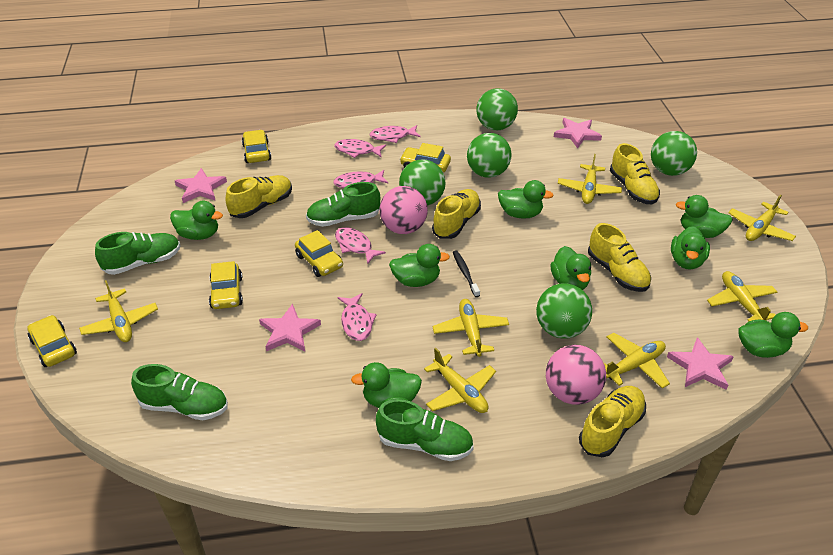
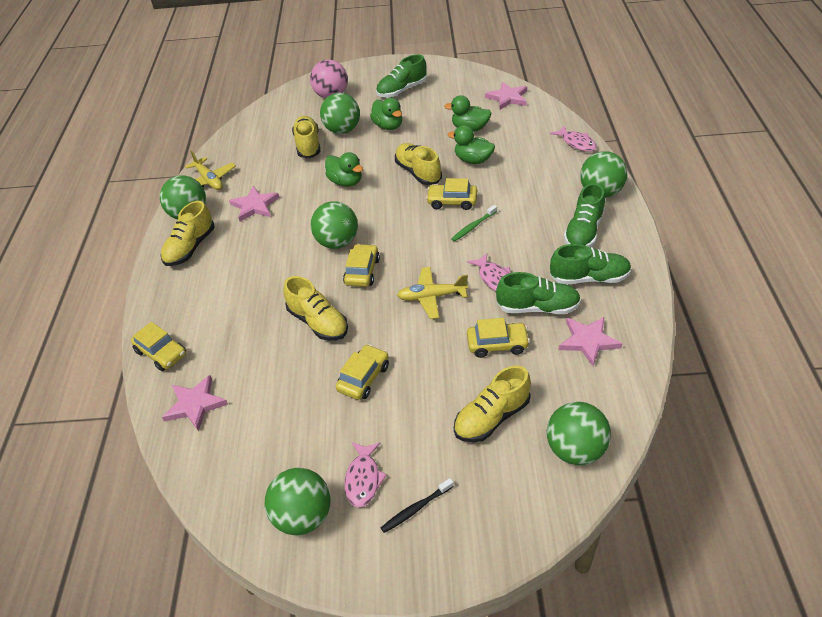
green ball: 5 -> 6
green duck: 8 -> 4
green toothbrush: 0 -> 1
pink ball: 2 -> 1
pink fish: 5 -> 3
yellow plane: 7 -> 2

